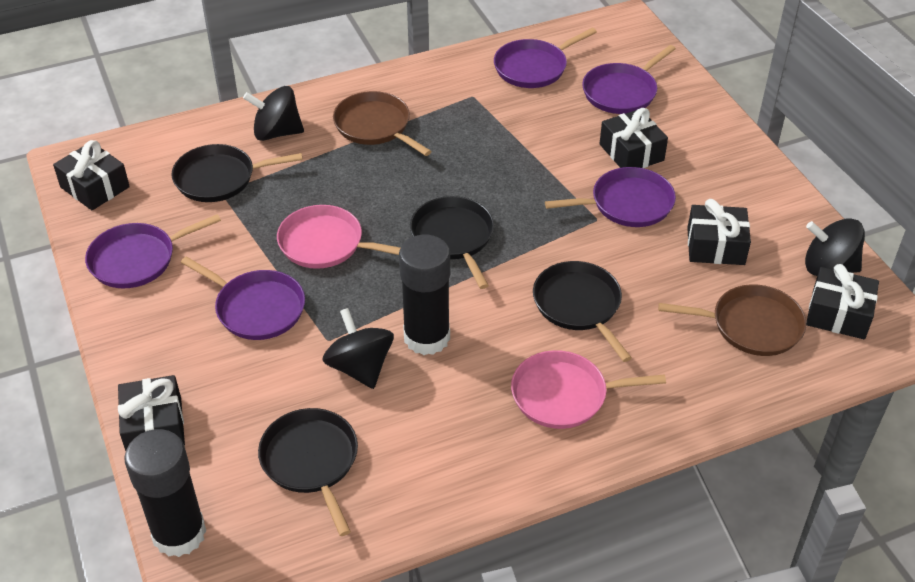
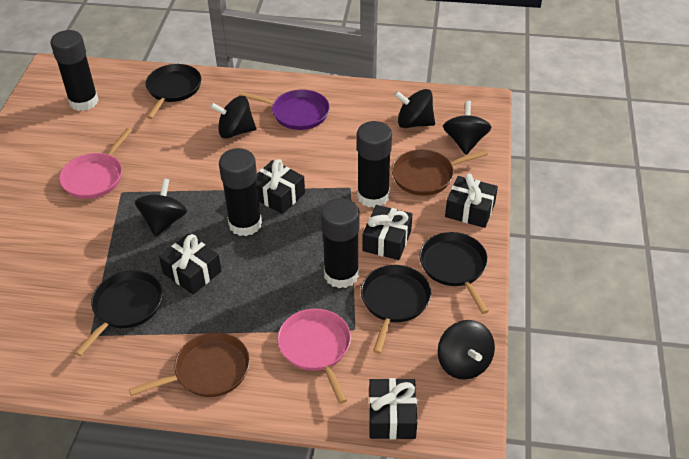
black glue stick: 2 -> 4
black spinning top: 3 -> 5
purple pan: 5 -> 1

